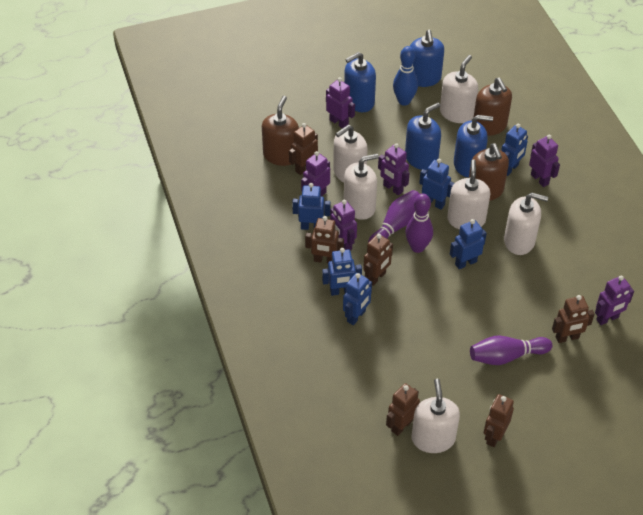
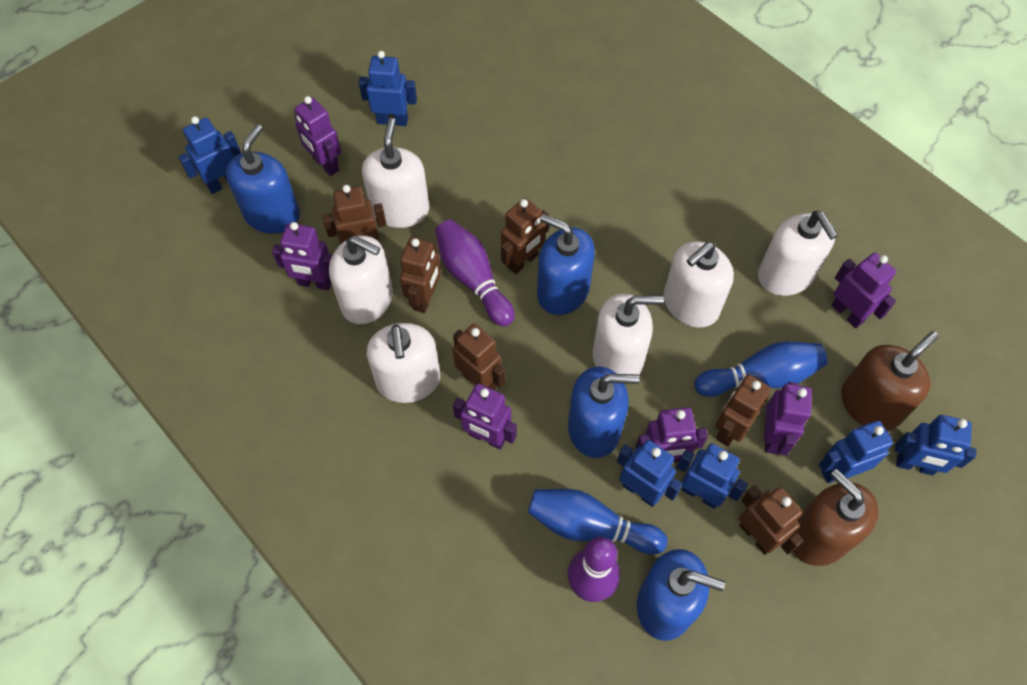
blue bowling pin: 1 -> 2
brown soap dispenser: 3 -> 2
purple bowling pin: 3 -> 2

